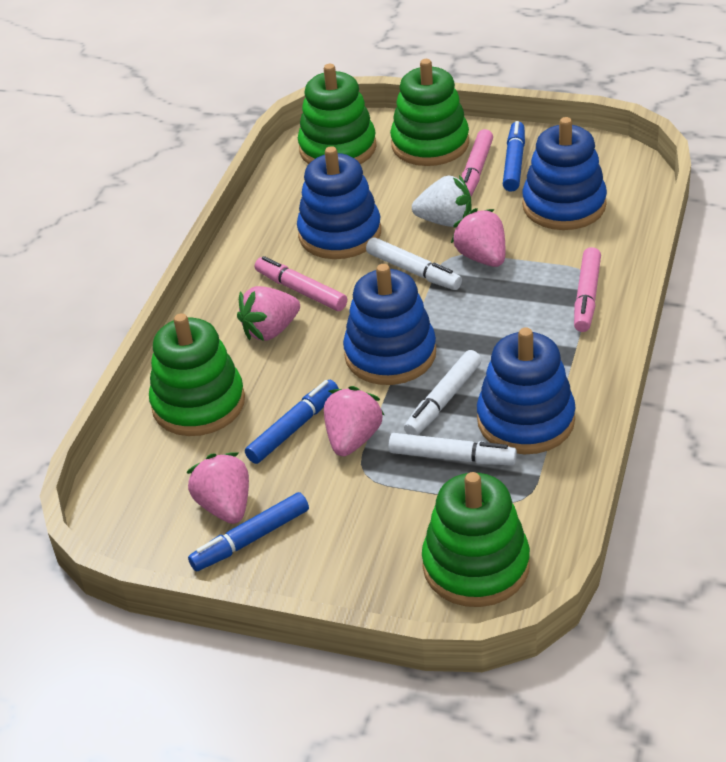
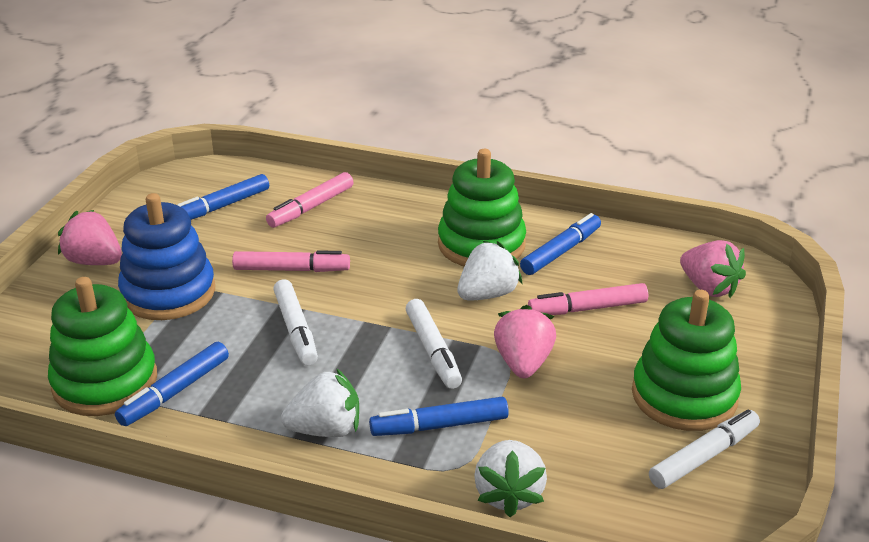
blue marker: 3 -> 4
blue stacking toy: 4 -> 1
green stacking toy: 4 -> 3
pink strawberry: 4 -> 3
white strawberry: 1 -> 3

